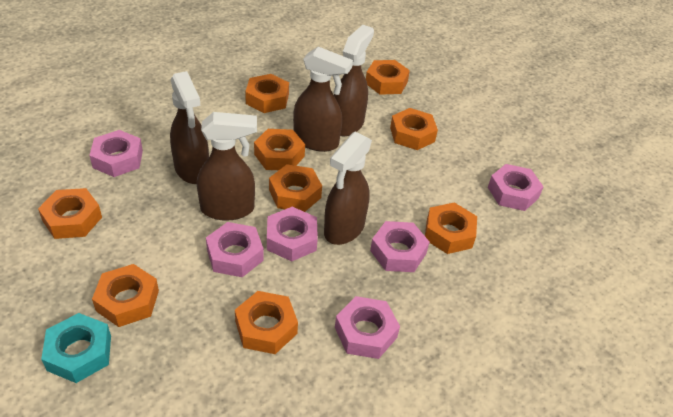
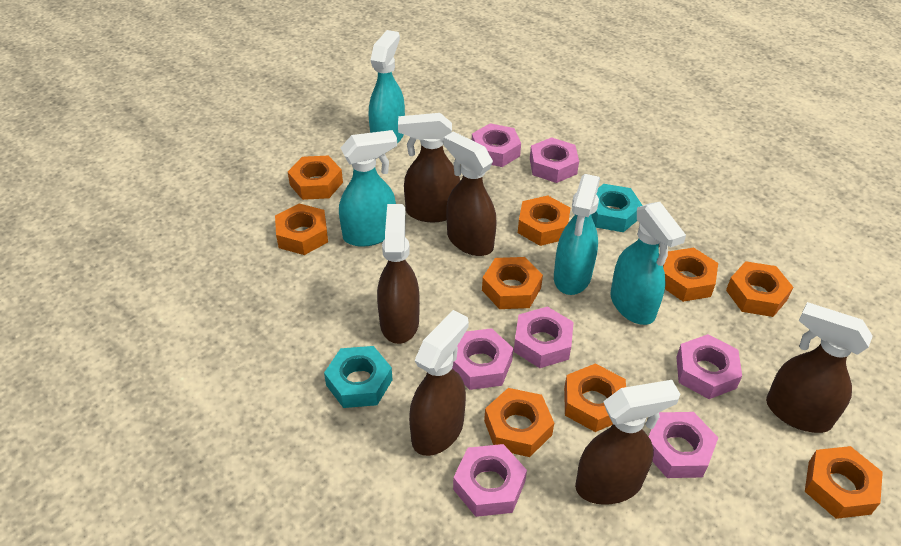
brown spray bottle: 5 -> 6
pink nut: 6 -> 7
turquoise nut: 1 -> 2
turquoise spray bottle: 0 -> 4

